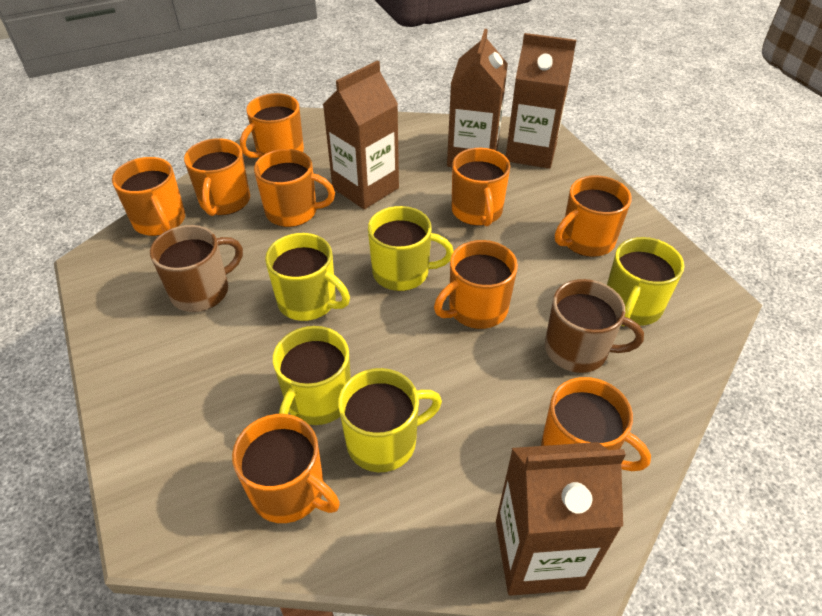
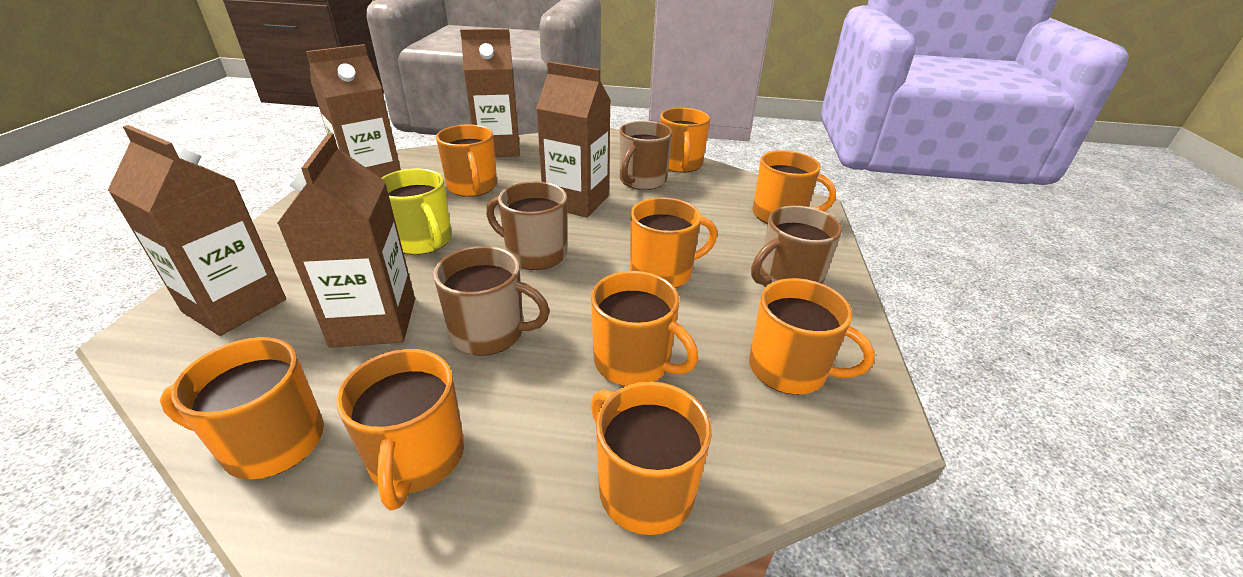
brown carton: 4 -> 5
brown mug: 2 -> 4
yellow mug: 5 -> 1

